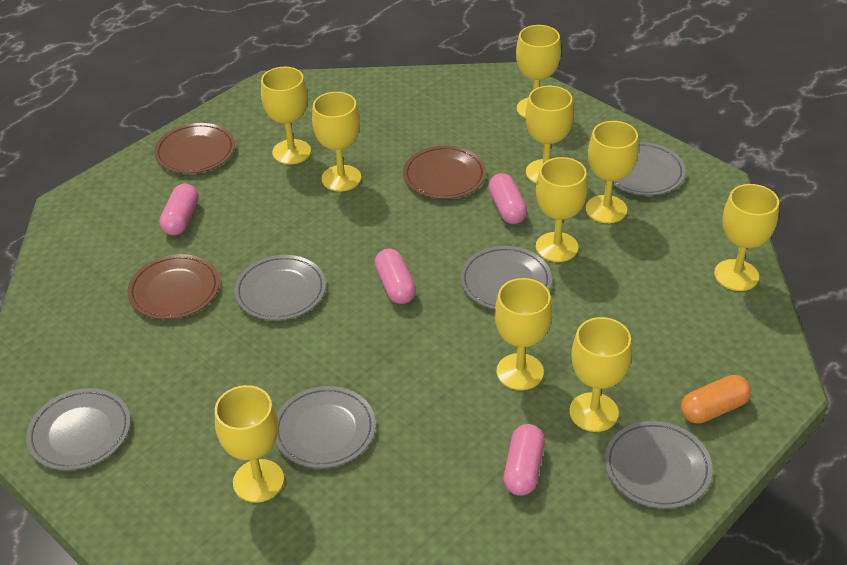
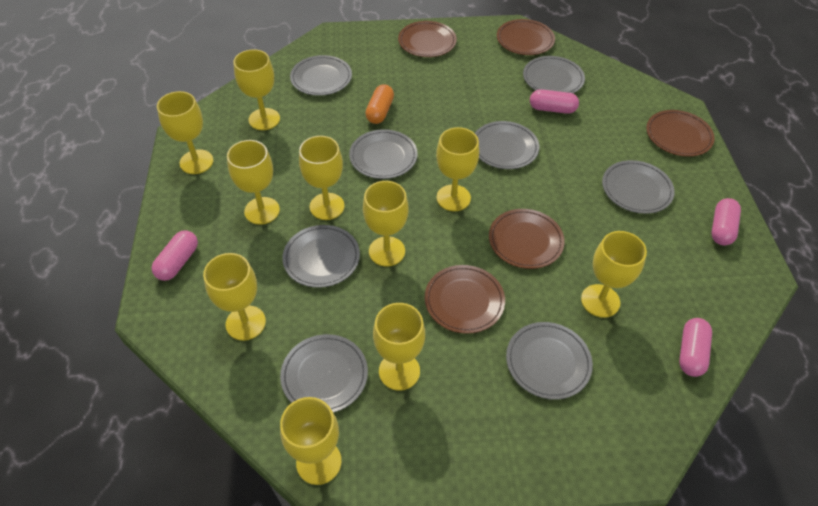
brown plate: 3 -> 5
grey plate: 6 -> 8

